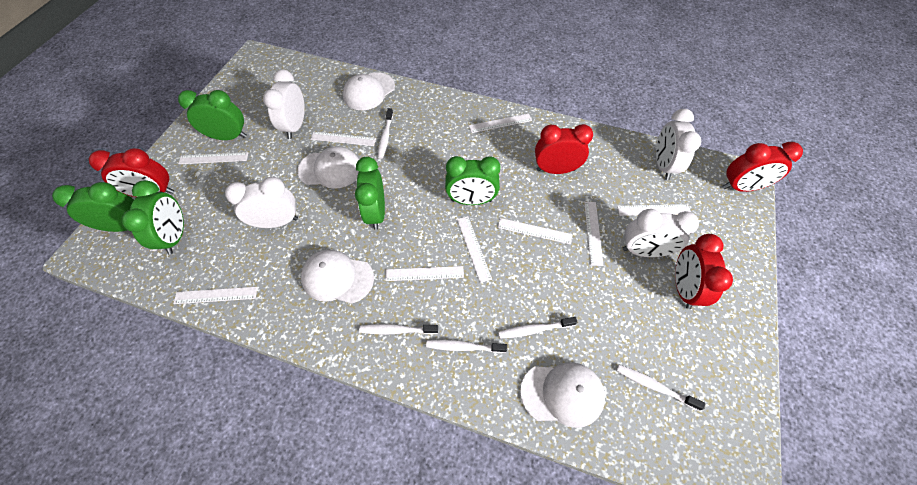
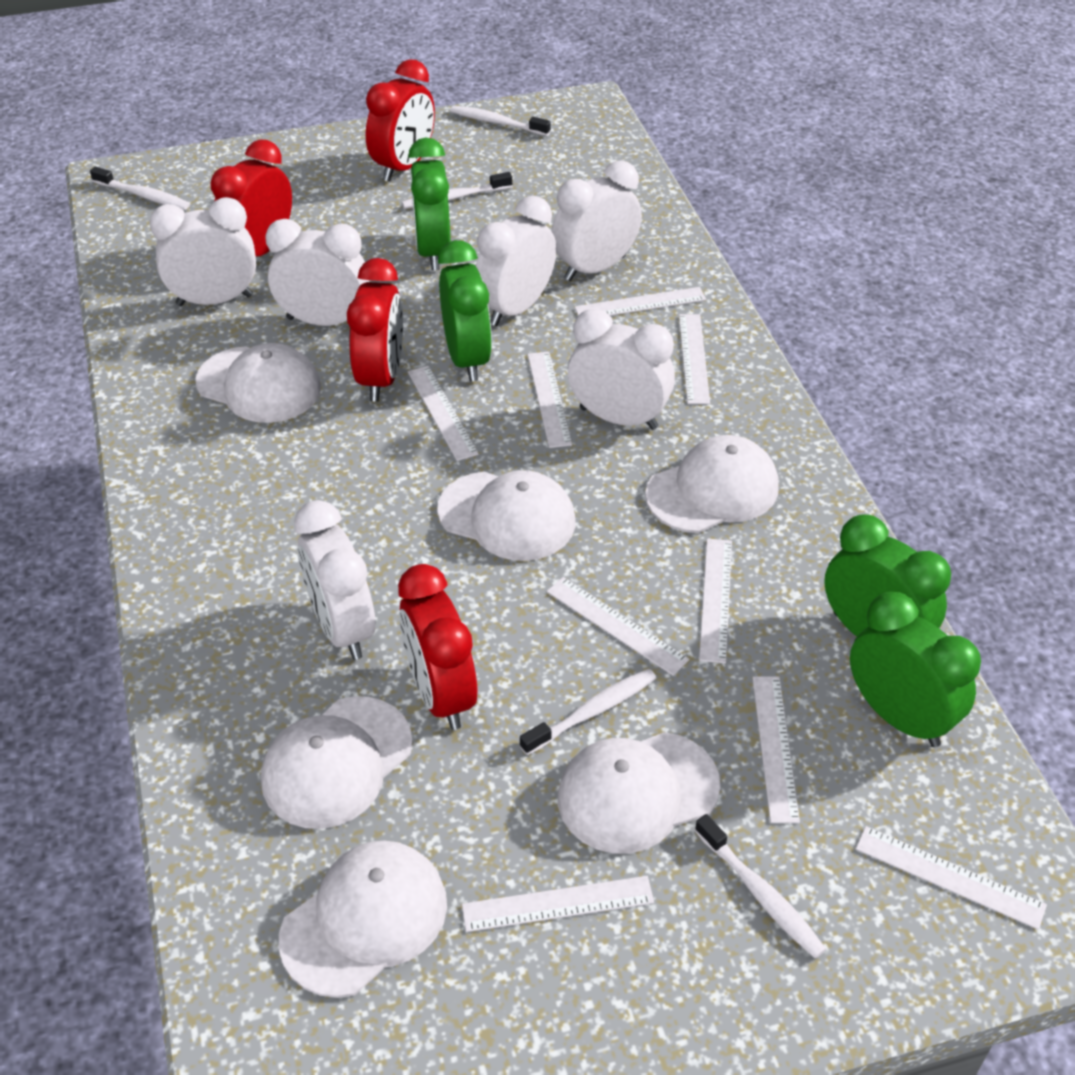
green clock: 5 -> 4
white cap: 4 -> 6
white clock: 4 -> 6

